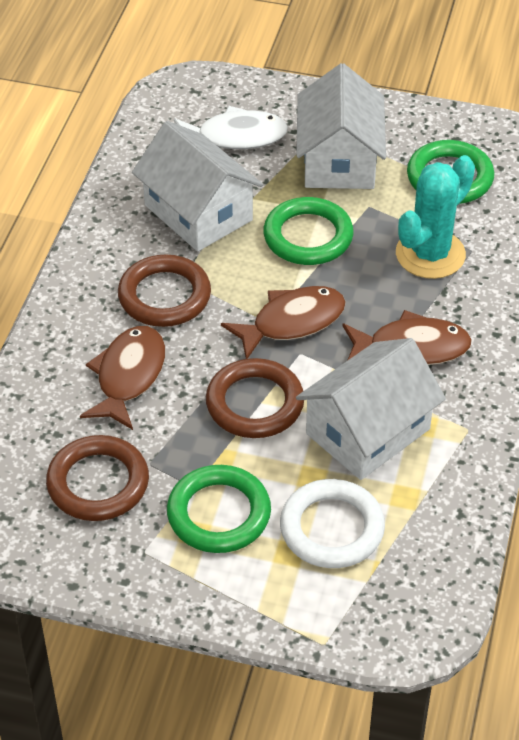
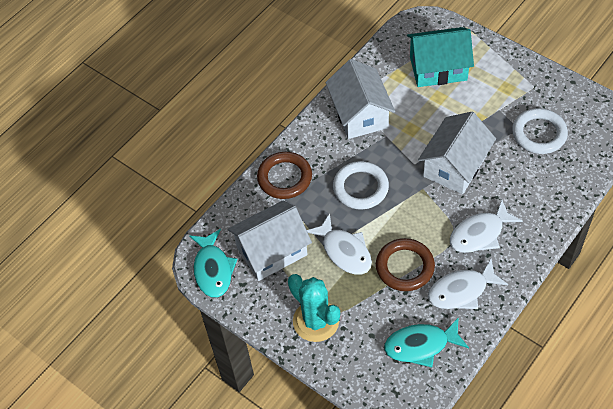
brown fish: 3 -> 0
brown ring: 3 -> 2
green ring: 3 -> 0
turquoise fish: 0 -> 2
turquoise house: 0 -> 1
white fish: 1 -> 3
white ring: 1 -> 2

